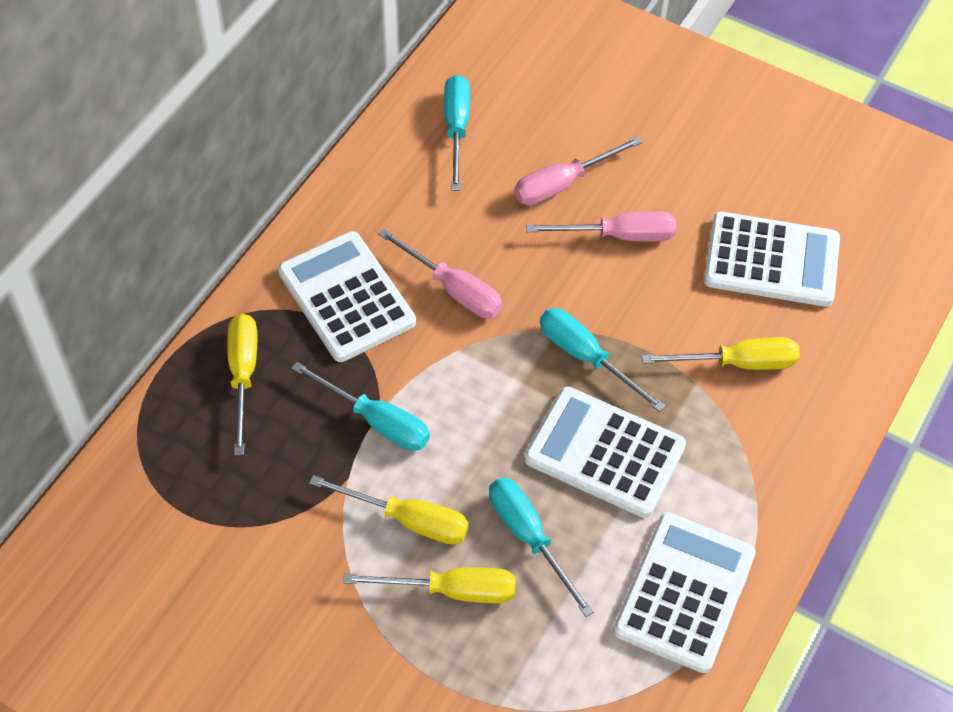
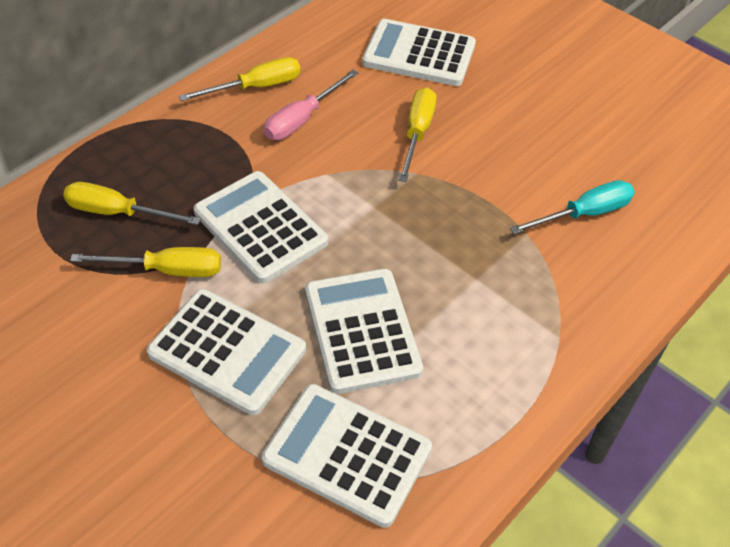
pink screwdriver: 3 -> 1
turquoise screwdriver: 4 -> 1
white calculator: 4 -> 5

